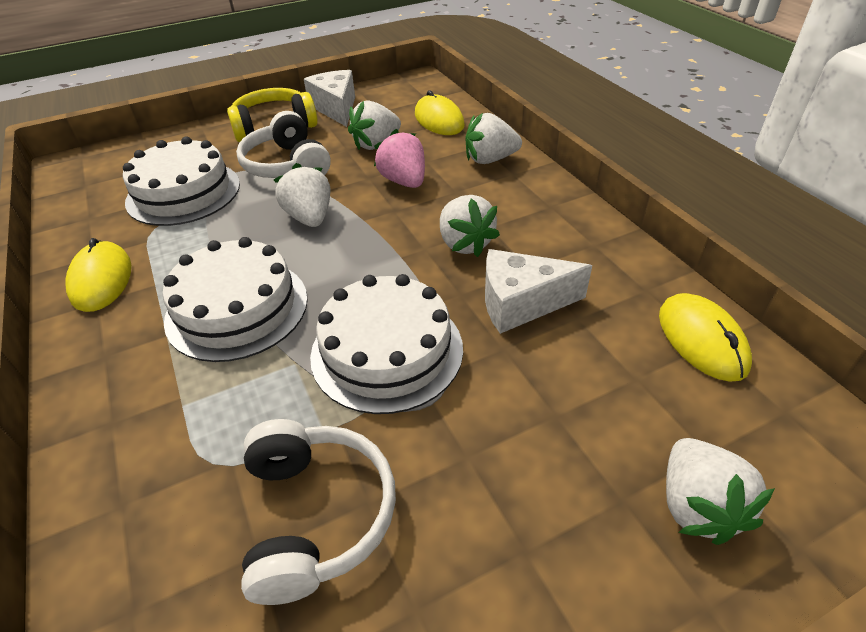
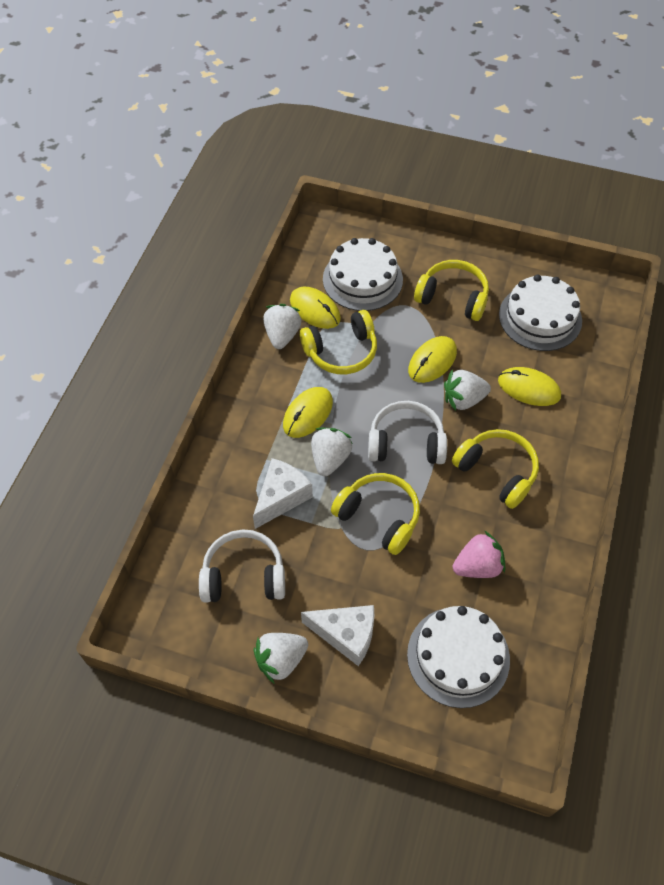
white strawberry: 5 -> 4
yellow headphones: 1 -> 4
yellow mouse: 3 -> 4

